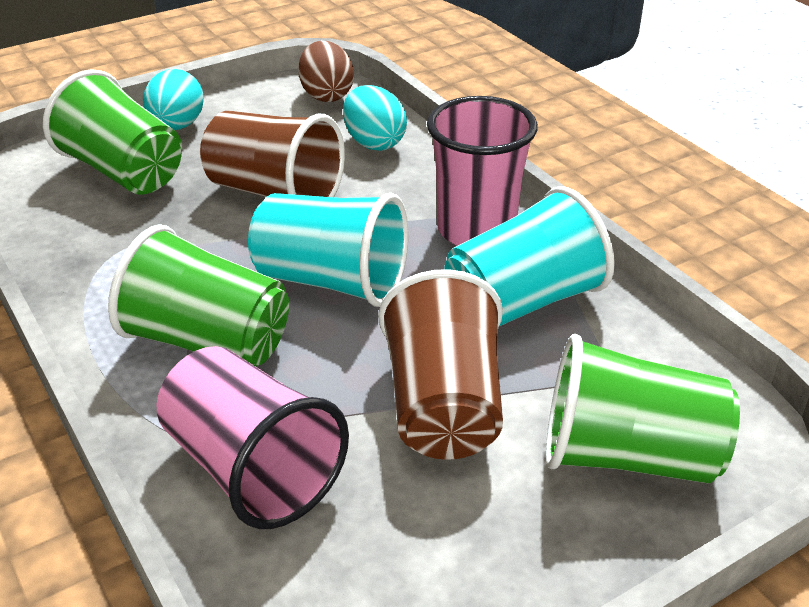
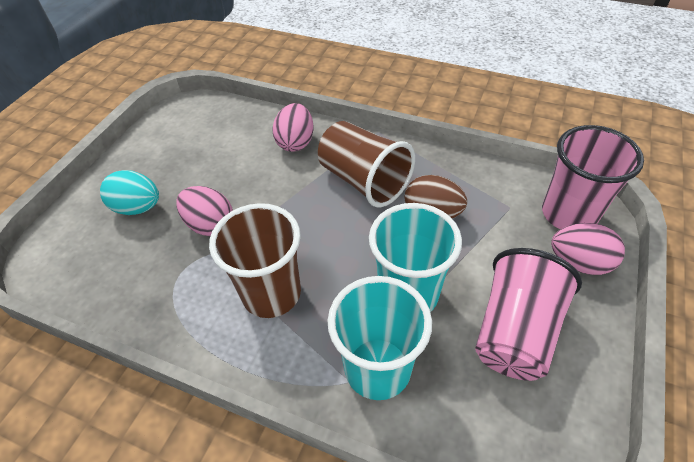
green cup: 3 -> 0
pink egg: 0 -> 3
turquoise egg: 2 -> 1

